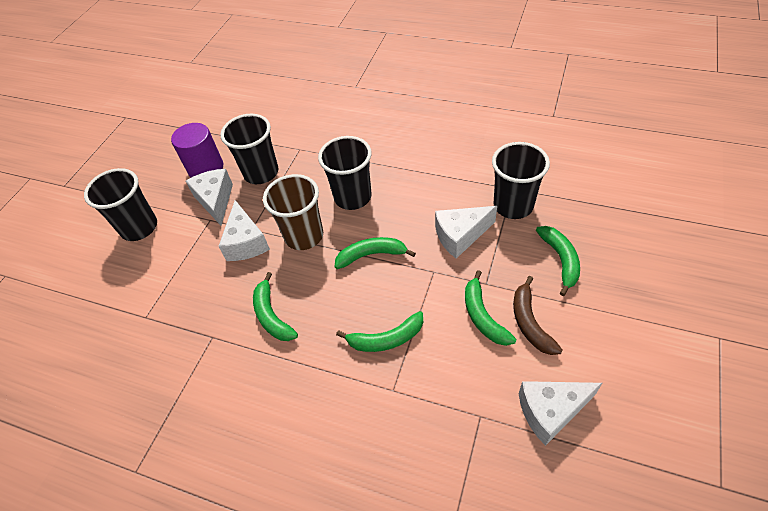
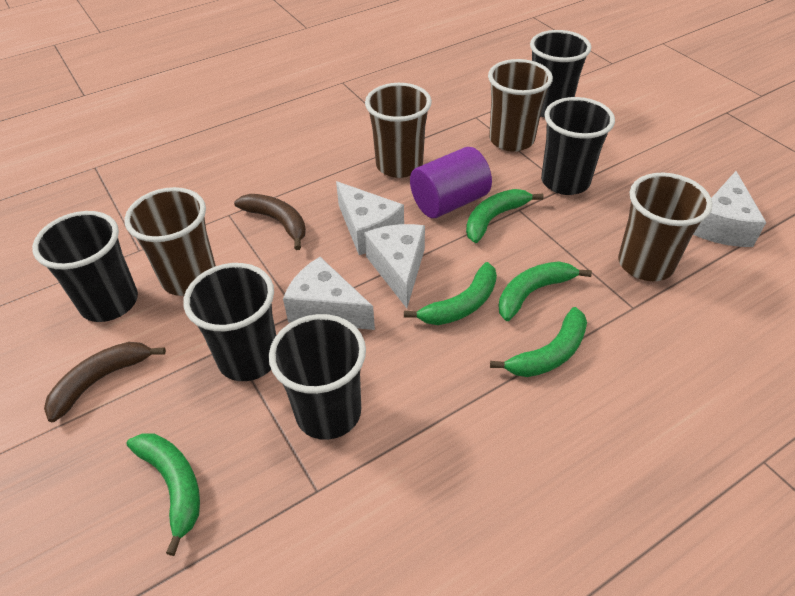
black cup: 4 -> 5
brown banana: 1 -> 2
brown cup: 1 -> 4

